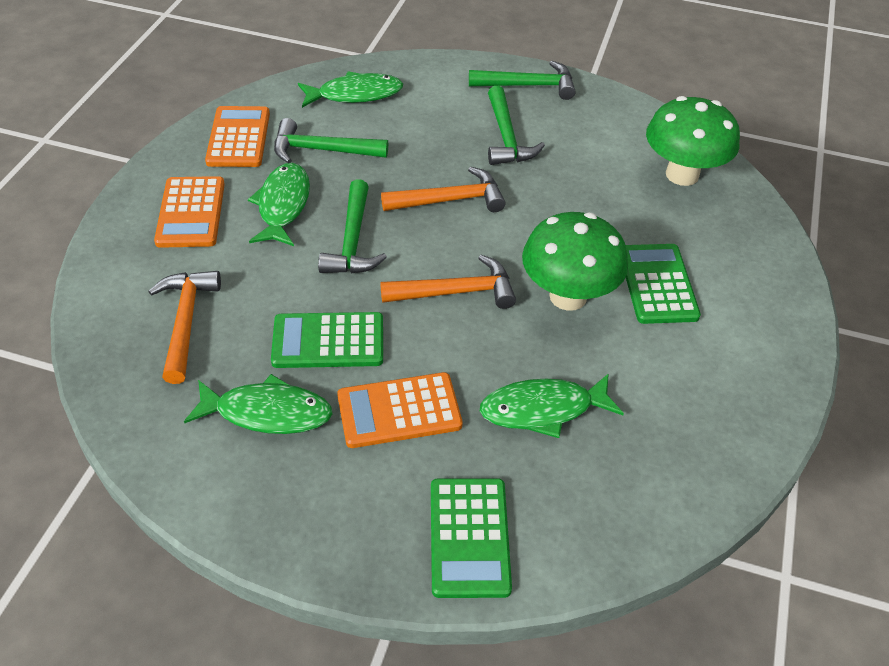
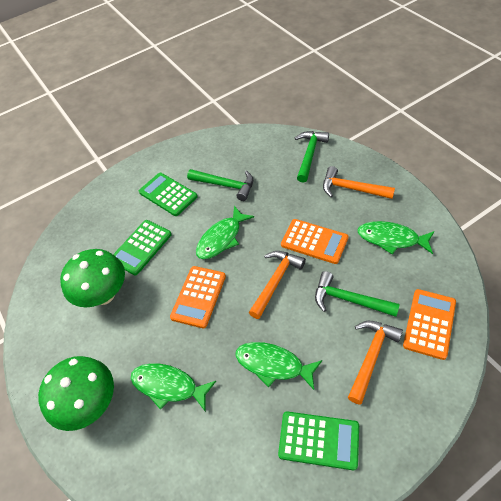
green hammer: 4 -> 3

